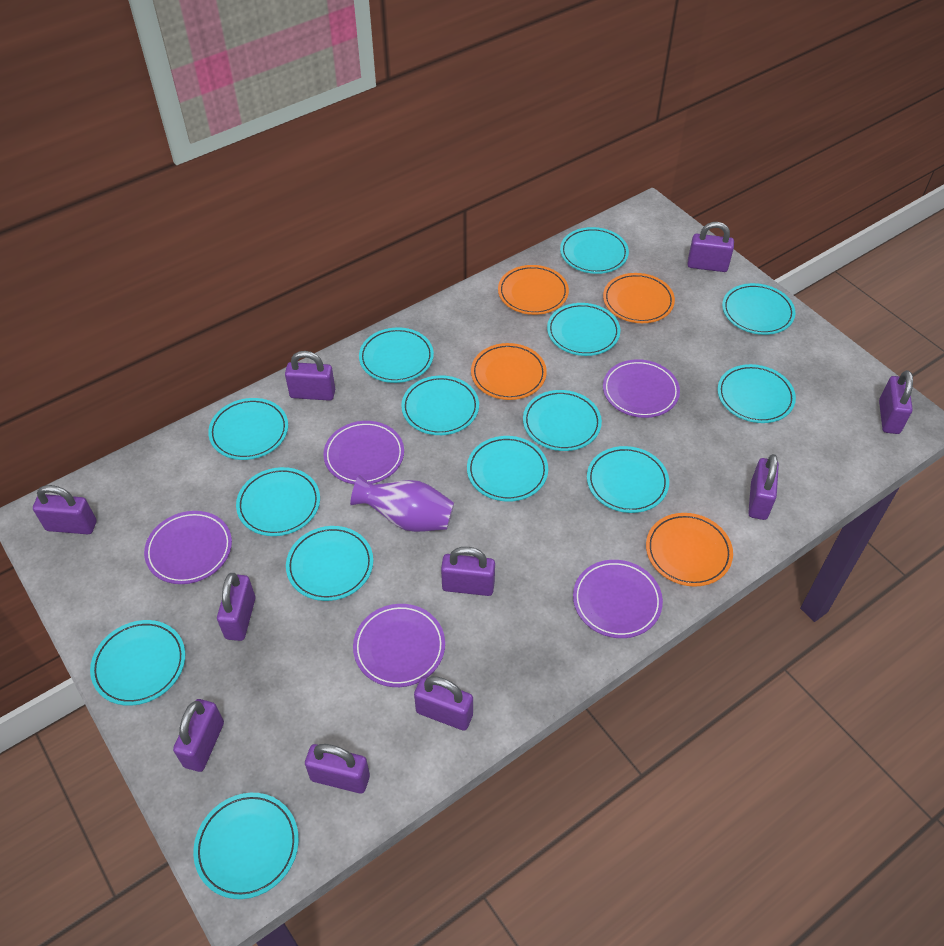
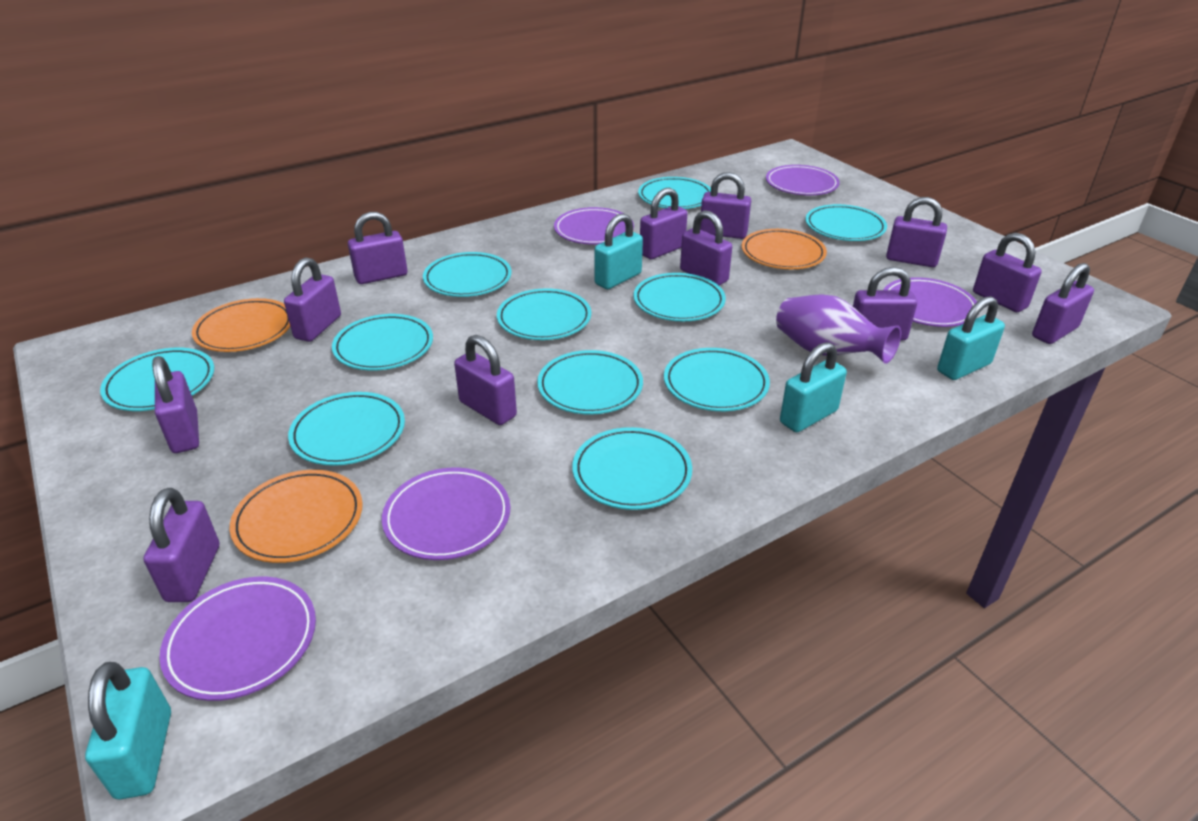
orange plate: 4 -> 3
purple padlock: 10 -> 12
turquoise padlock: 0 -> 4
turquoise plate: 14 -> 11

